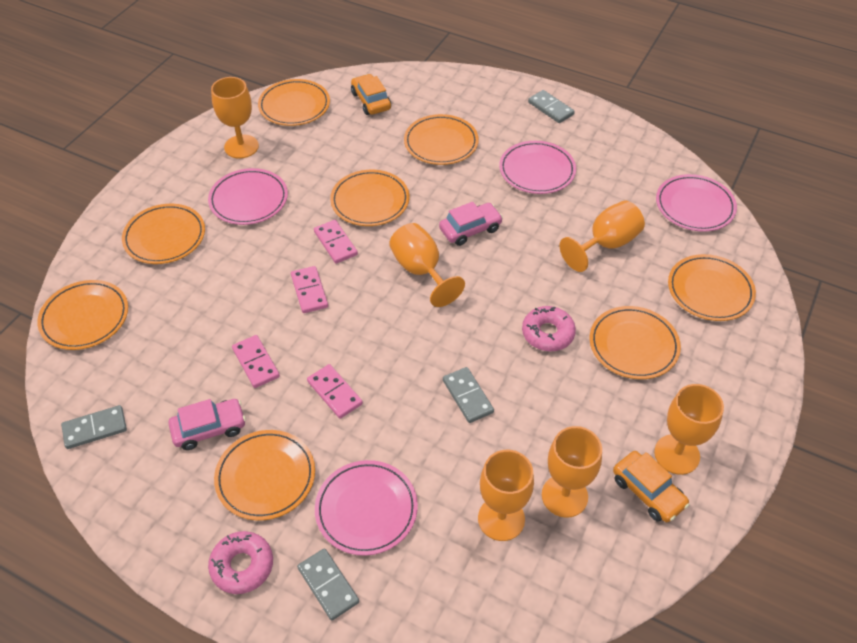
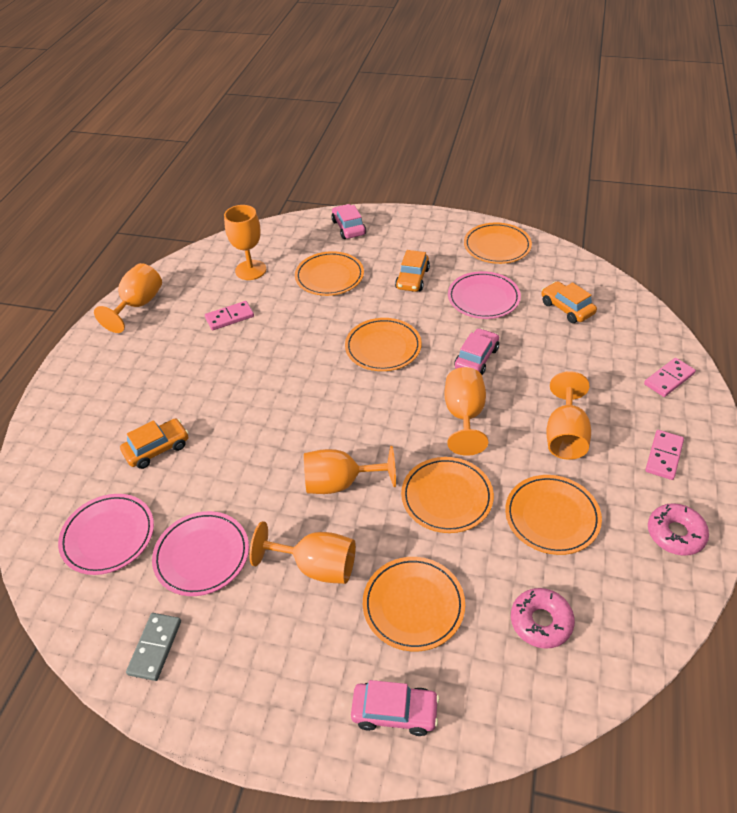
grey domino: 4 -> 1
orange car: 2 -> 3
orange plate: 8 -> 6
pink car: 2 -> 3
pink domino: 4 -> 3
pink plate: 4 -> 3

